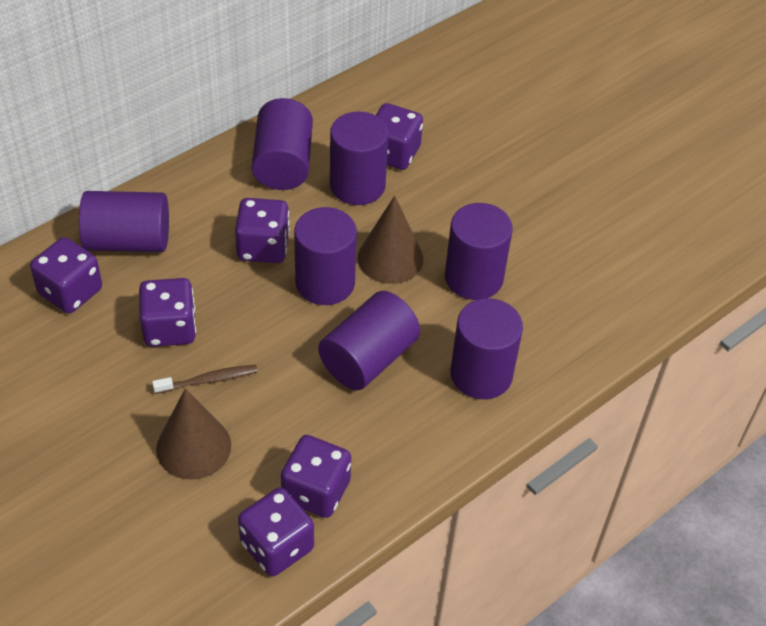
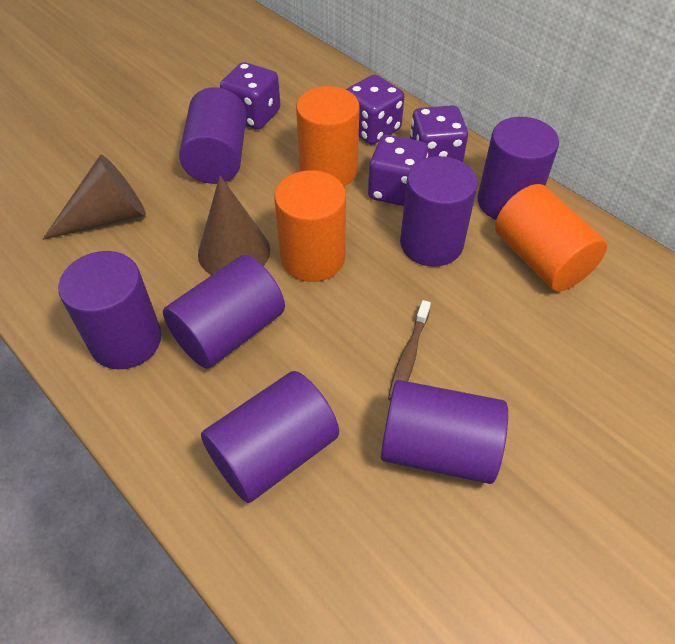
orange cylinder: 0 -> 3
purple dice: 6 -> 4

